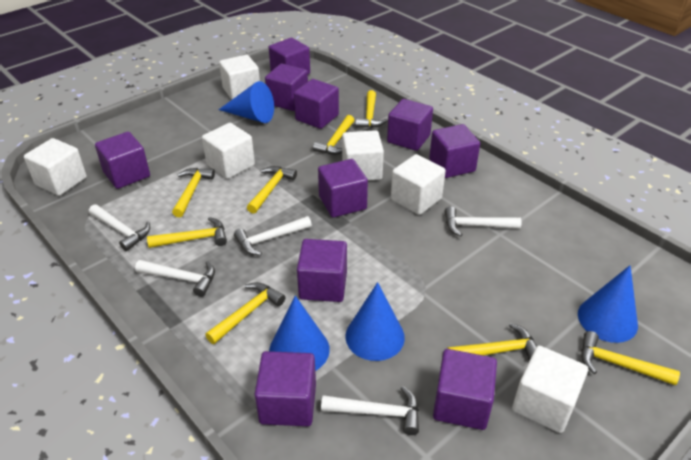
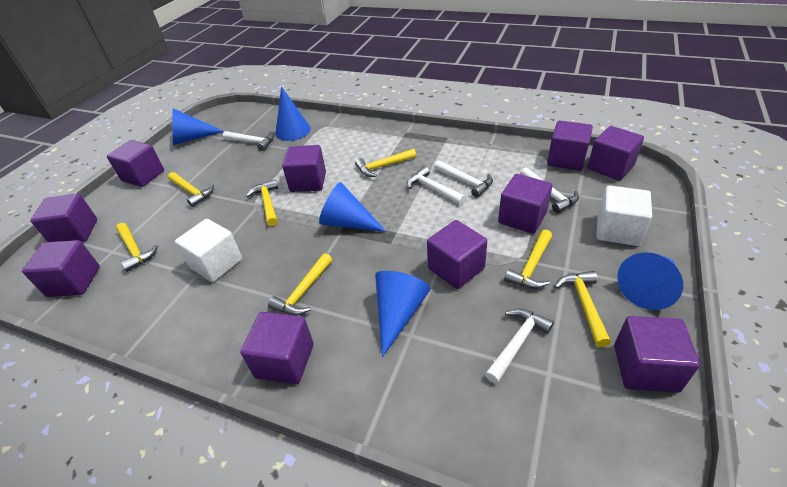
blue cone: 4 -> 5
white cube: 6 -> 2
yellow hammer: 8 -> 7

